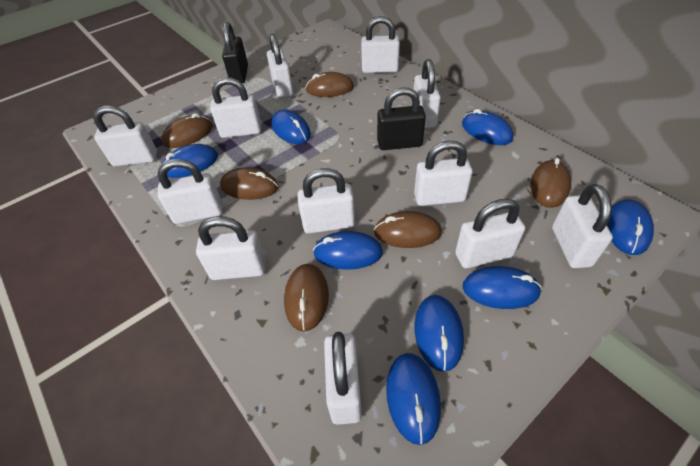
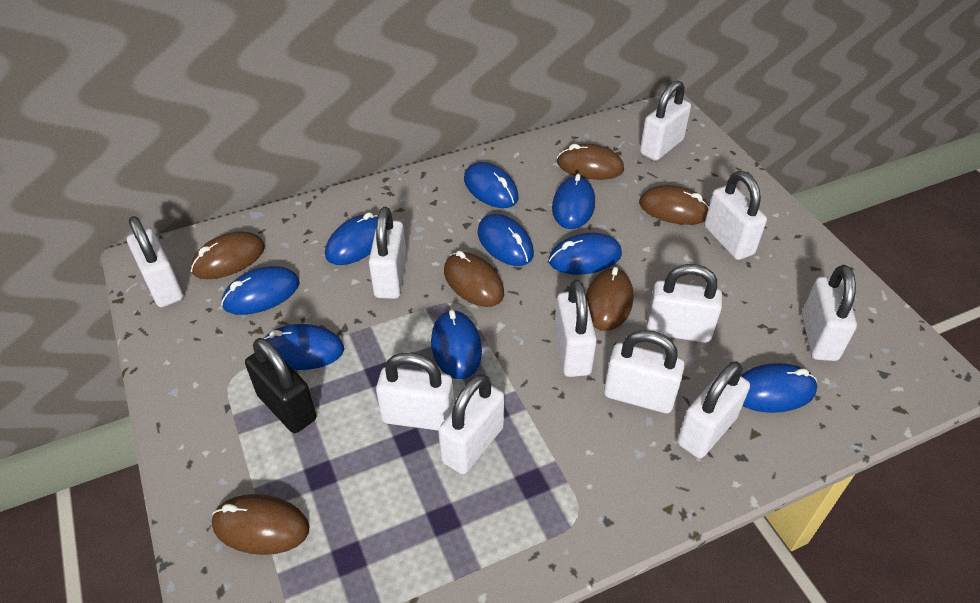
black padlock: 2 -> 1
blue mouse: 8 -> 9
white padlock: 12 -> 11

